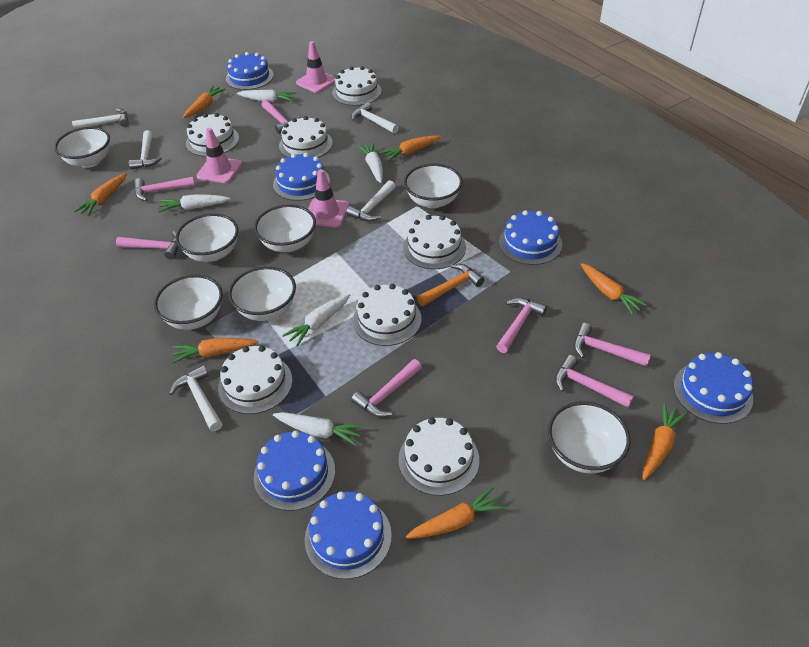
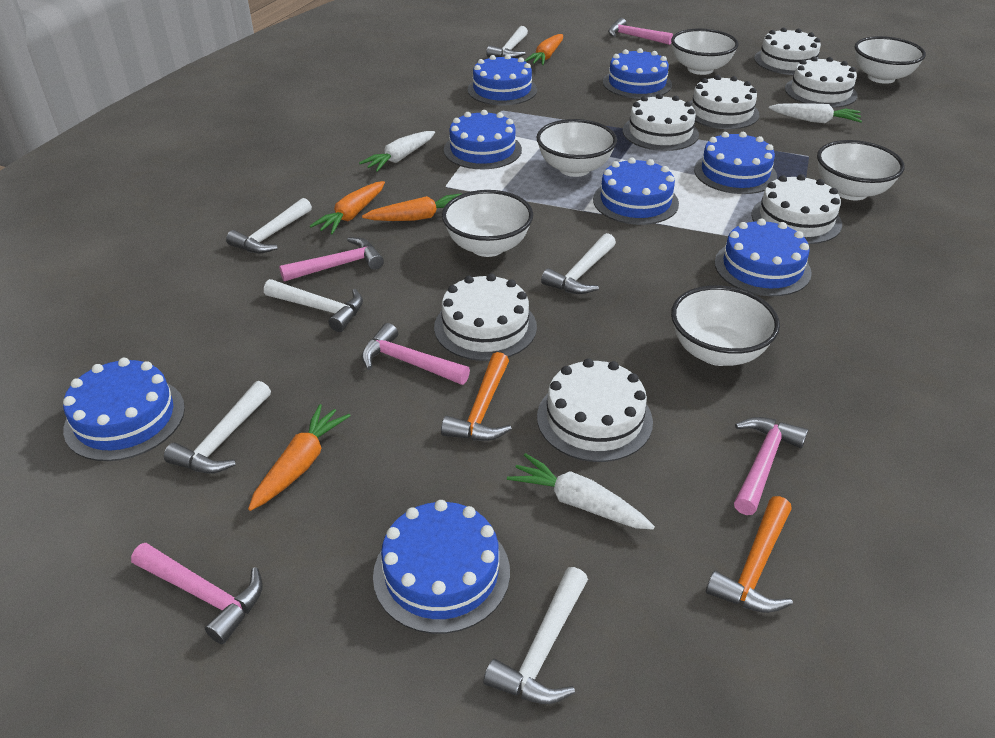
blue cake: 6 -> 8
orange carrot: 7 -> 4
orange hammer: 1 -> 2
pink hammer: 7 -> 5
pink traffic cone: 3 -> 0
white bowl: 7 -> 6
white carrot: 5 -> 3
white hammer: 5 -> 6

